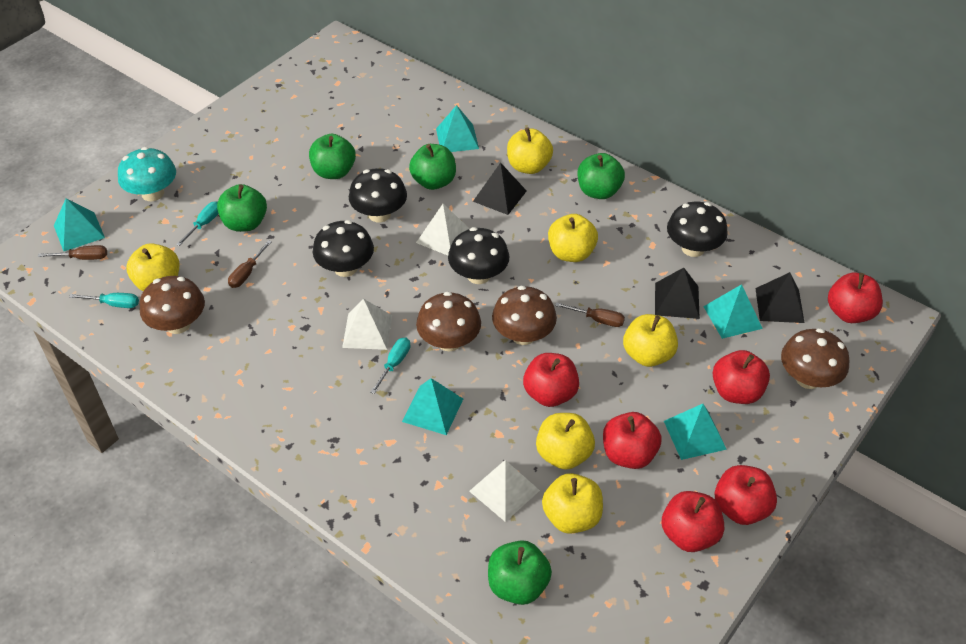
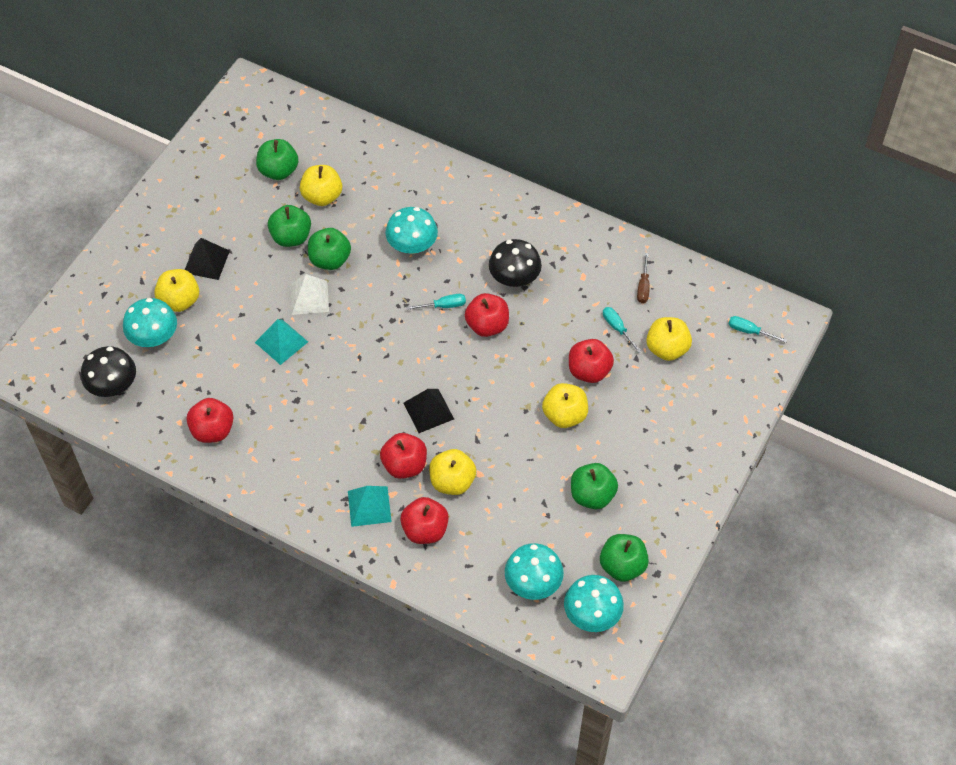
black mushroom: 4 -> 2
black pyramid: 3 -> 2
brown mushroom: 4 -> 0
brown screwdriver: 3 -> 1
red apple: 6 -> 5
turquoise mushroom: 1 -> 4
turquoise pyramid: 5 -> 2
white pyramid: 3 -> 1
yellow apple: 6 -> 5

